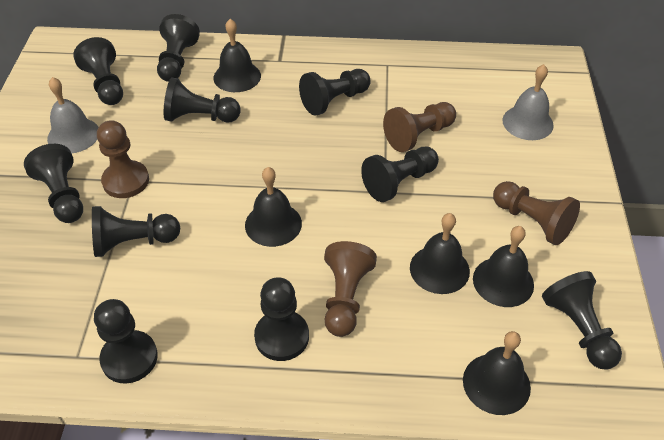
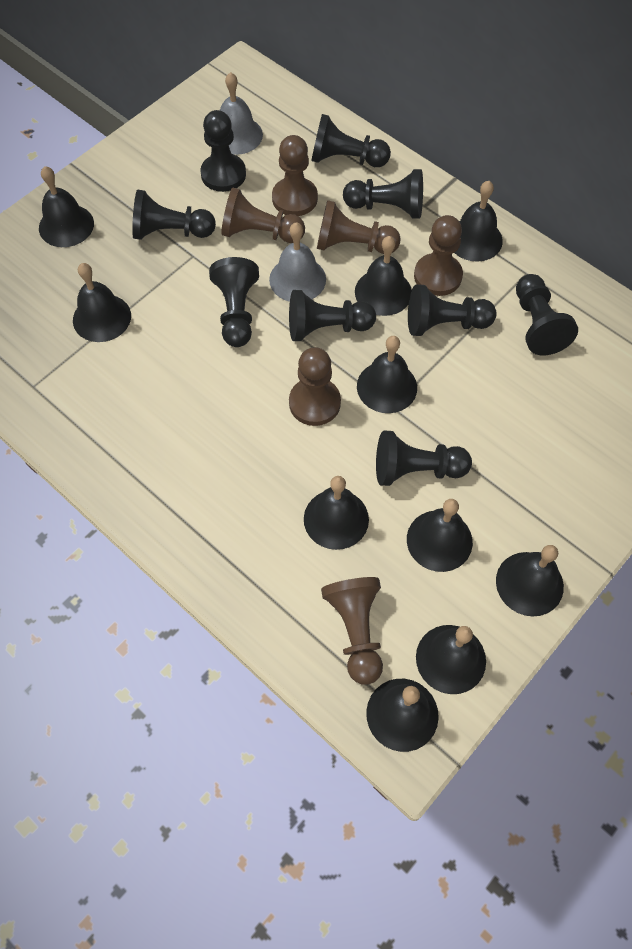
black bell: 5 -> 10
black pawn: 10 -> 9
brown pawn: 4 -> 6

